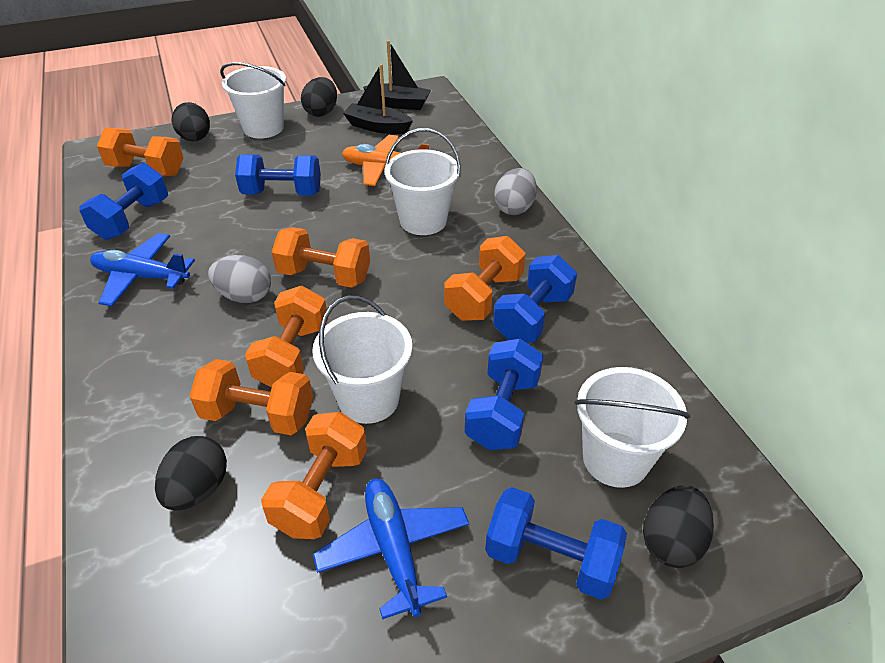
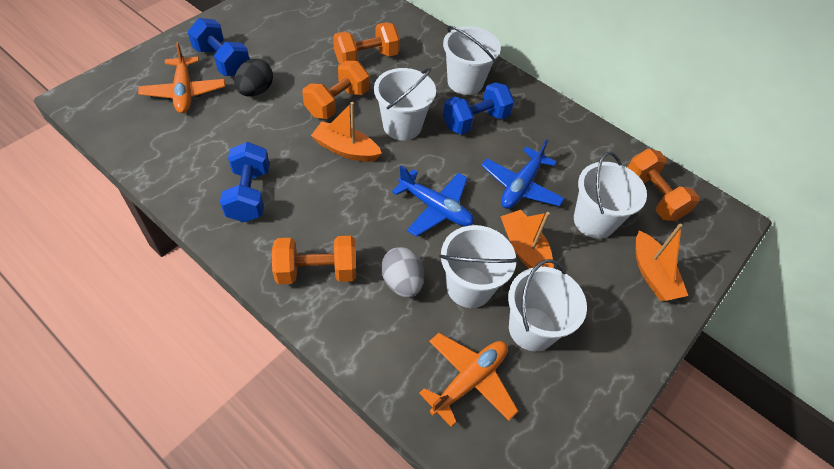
black boat: 2 -> 0
black egg: 4 -> 1
blue dumbbell: 5 -> 3
grey egg: 2 -> 1
orange boat: 0 -> 3
orange dumbbell: 6 -> 4
orange plane: 1 -> 2
white bucket: 4 -> 5

